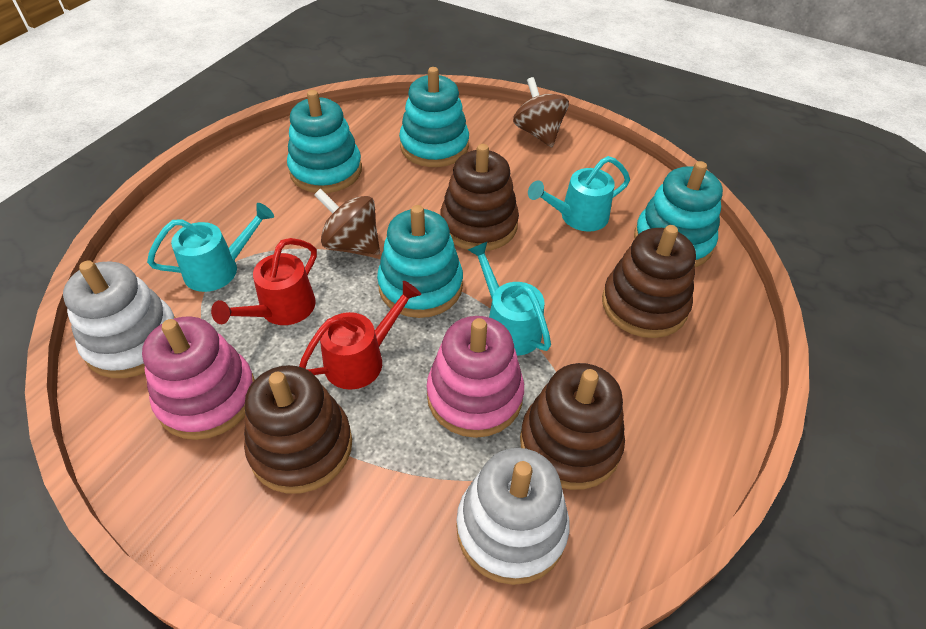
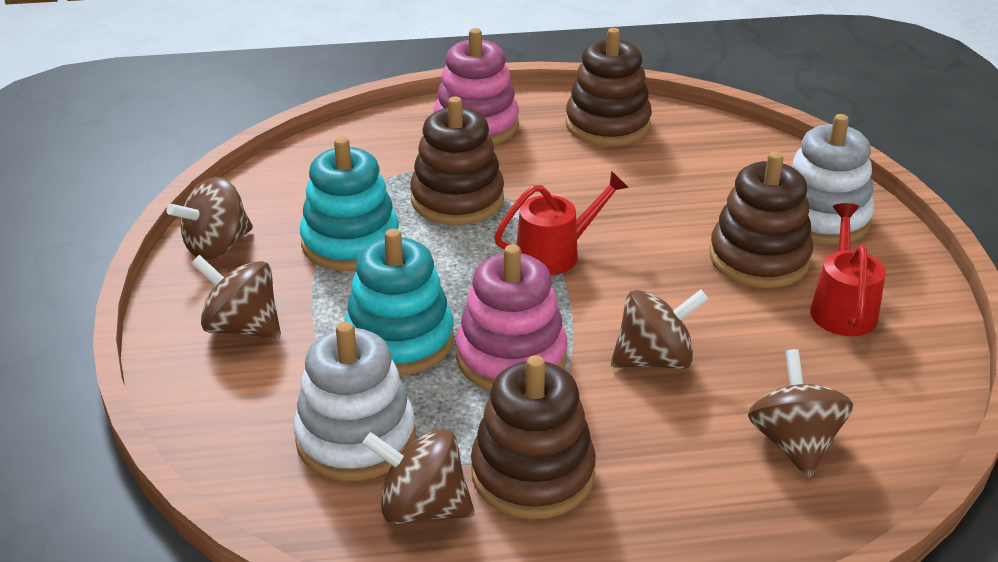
brown spinning top: 2 -> 5
turquoise stacking toy: 4 -> 2
turquoise watering can: 3 -> 0

